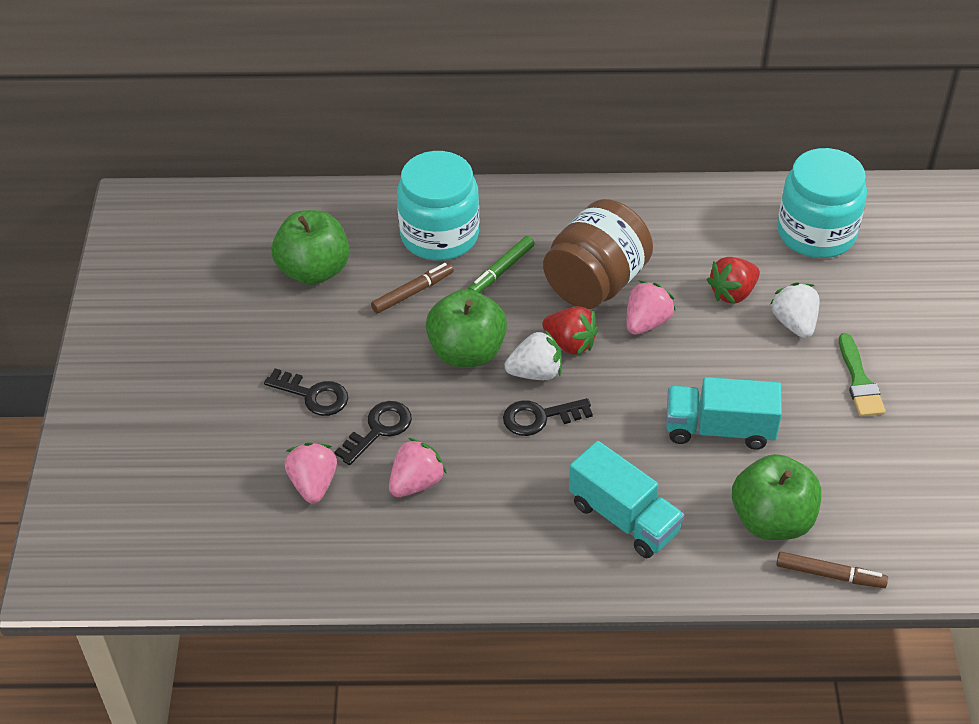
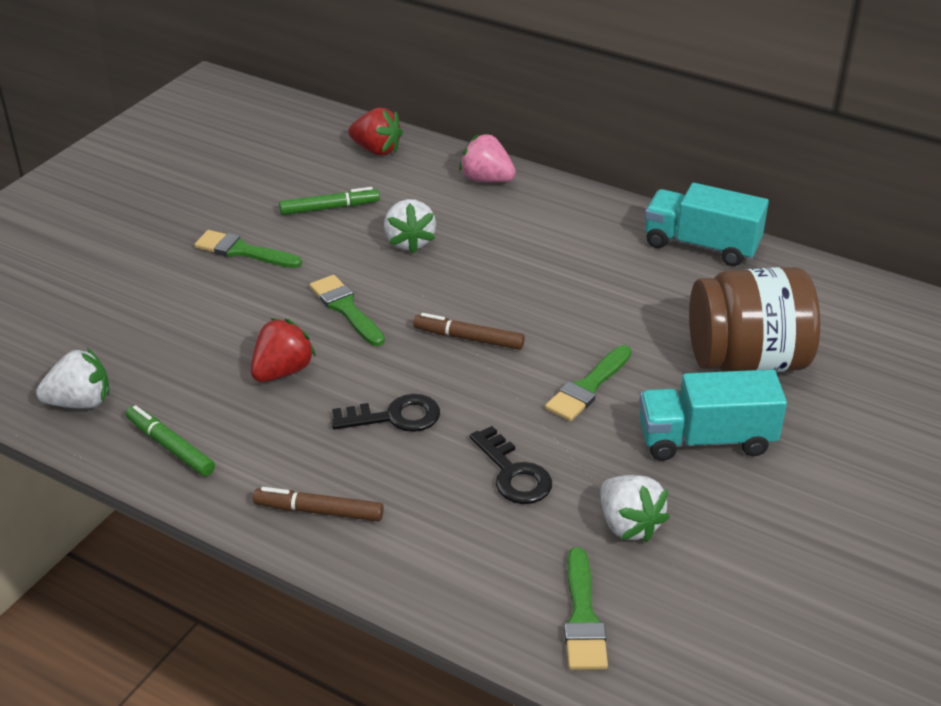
black key: 3 -> 2
green apple: 3 -> 0
green brush: 1 -> 4
green marker: 1 -> 2
pink strawberry: 3 -> 1
turquoise jar: 2 -> 0
white strawberry: 2 -> 3

